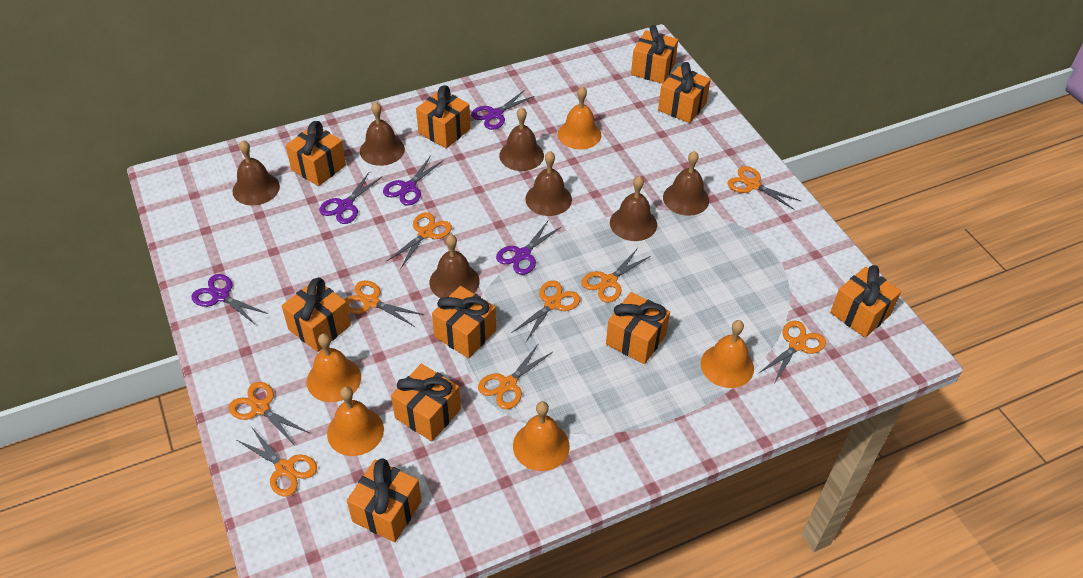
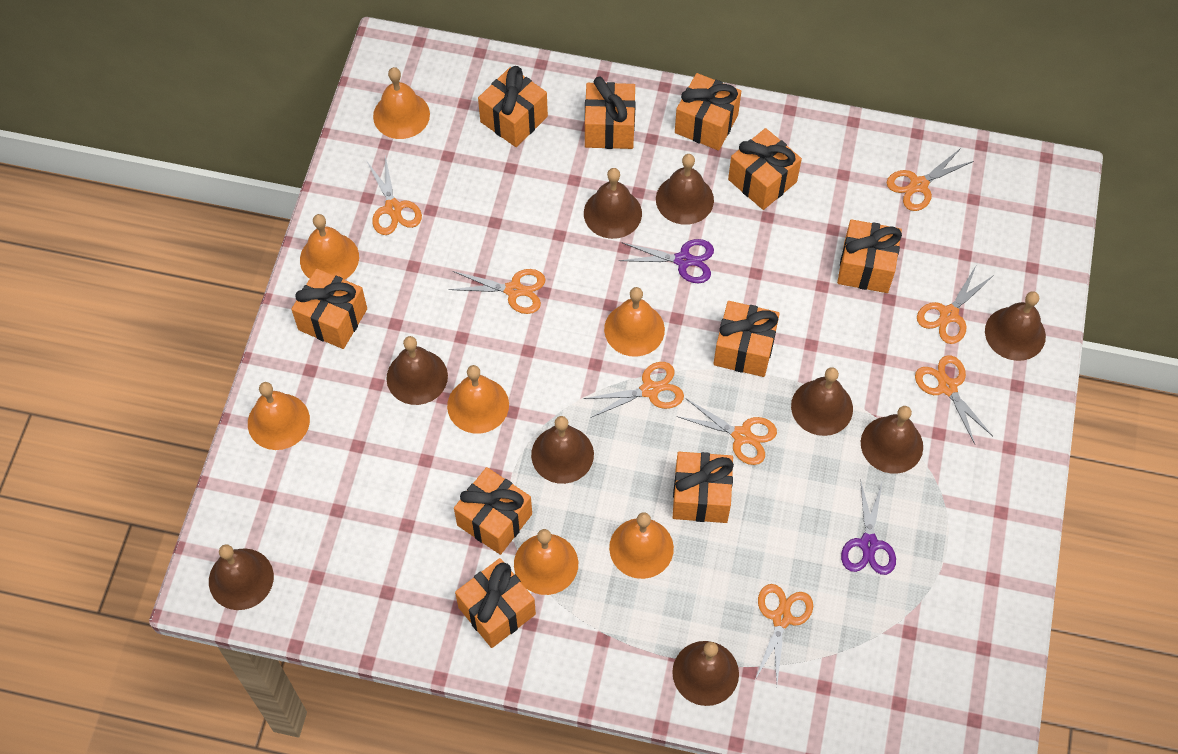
brown bell: 7 -> 9
orange bell: 5 -> 7
orange scissors: 9 -> 8
purple scissors: 5 -> 2

